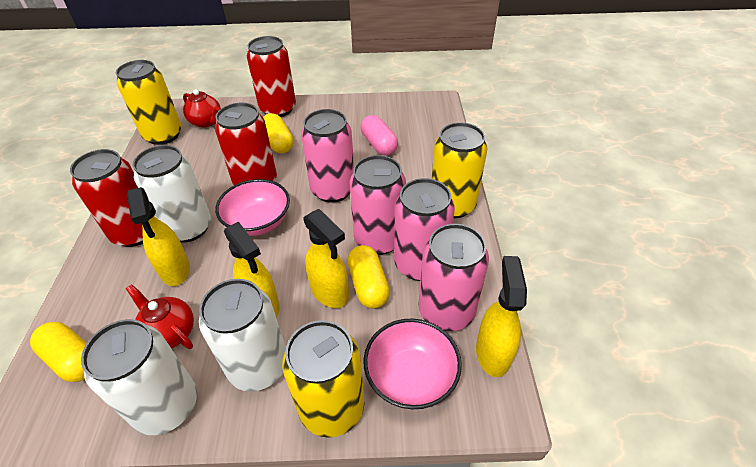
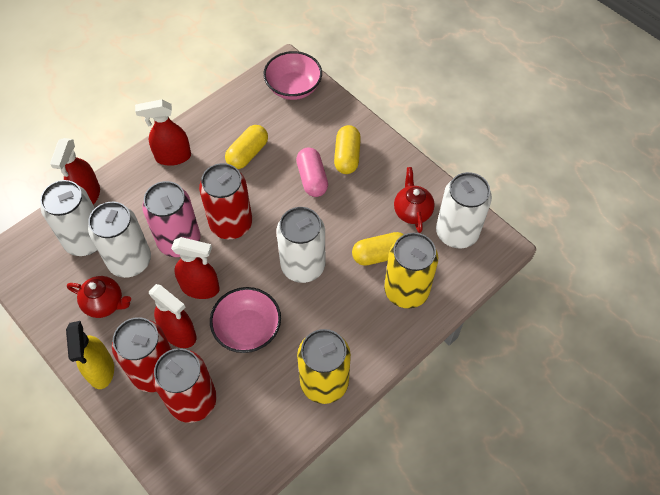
pink can: 4 -> 1
red spray bottle: 0 -> 4
white can: 3 -> 4
yellow can: 3 -> 2
yellow spray bottle: 4 -> 1

